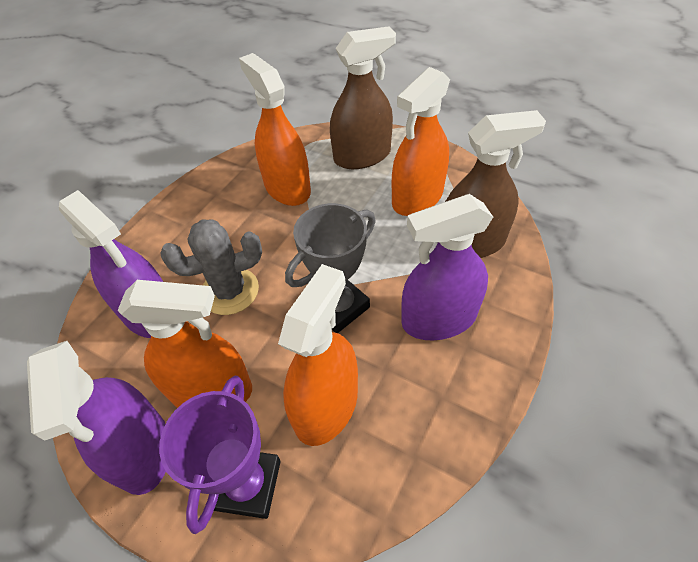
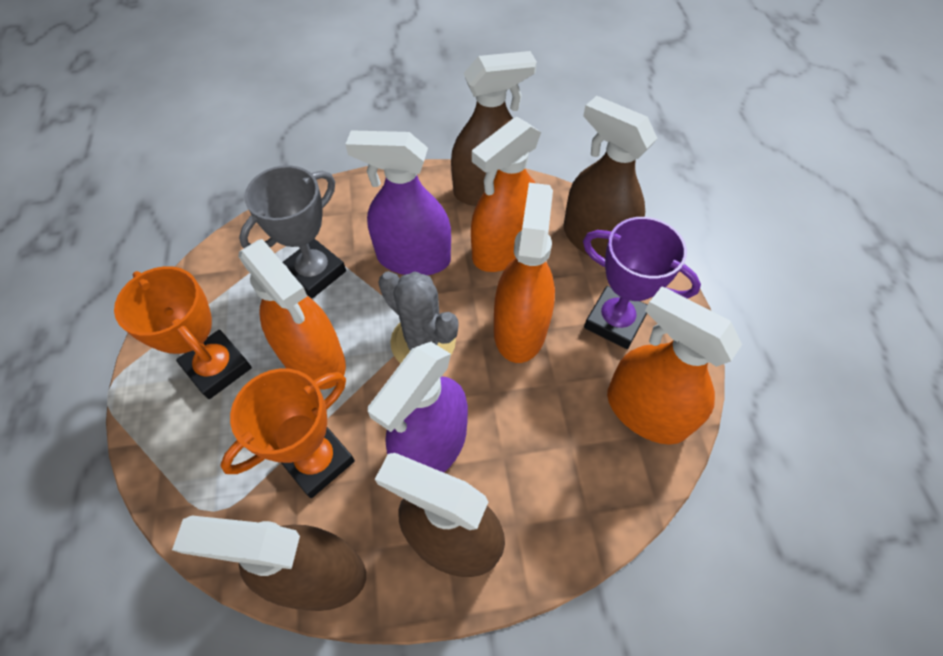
brown spray bottle: 2 -> 4
orange trophy: 0 -> 2
purple spray bottle: 3 -> 2

